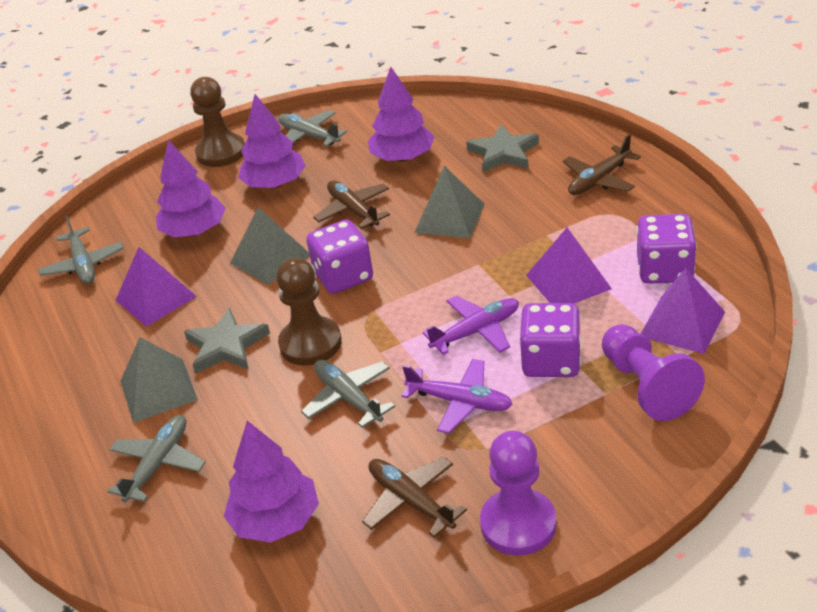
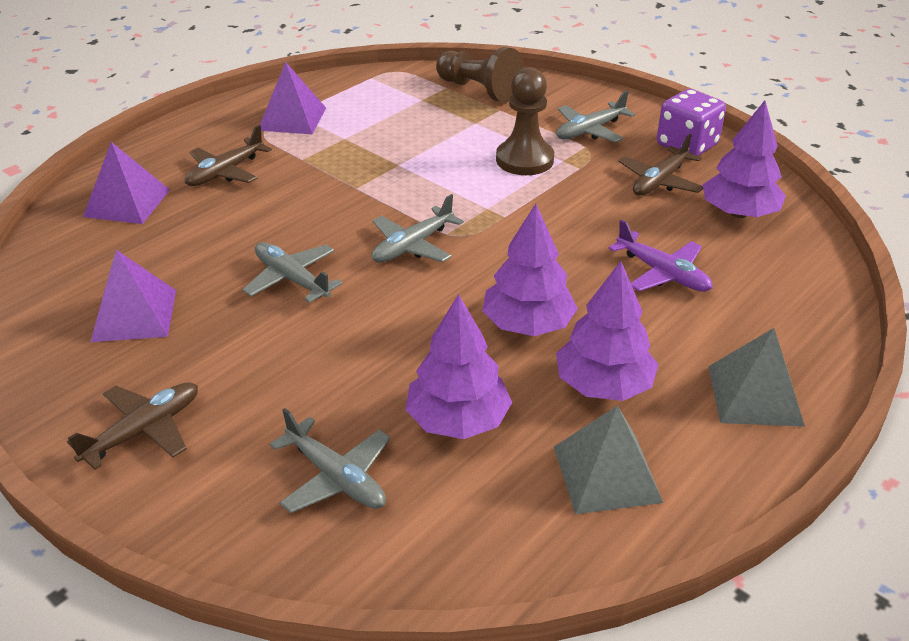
grey pyramid: 3 -> 2
grey star: 2 -> 0
purple dice: 3 -> 1
purple pawn: 2 -> 0
purple plane: 2 -> 1

